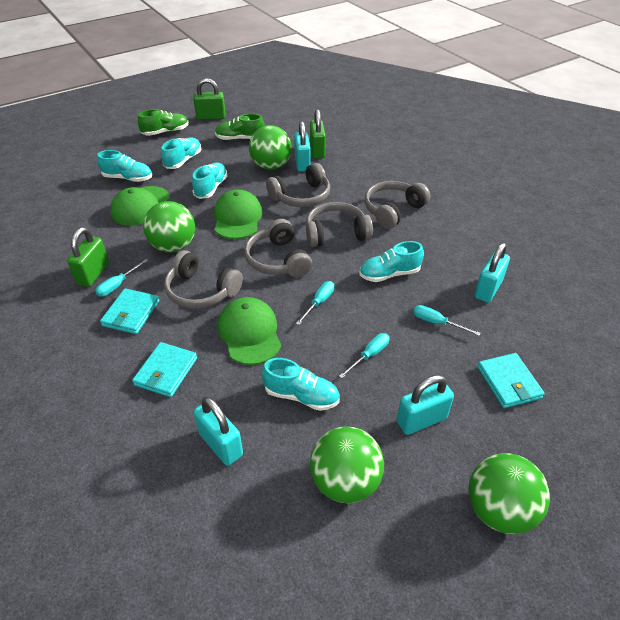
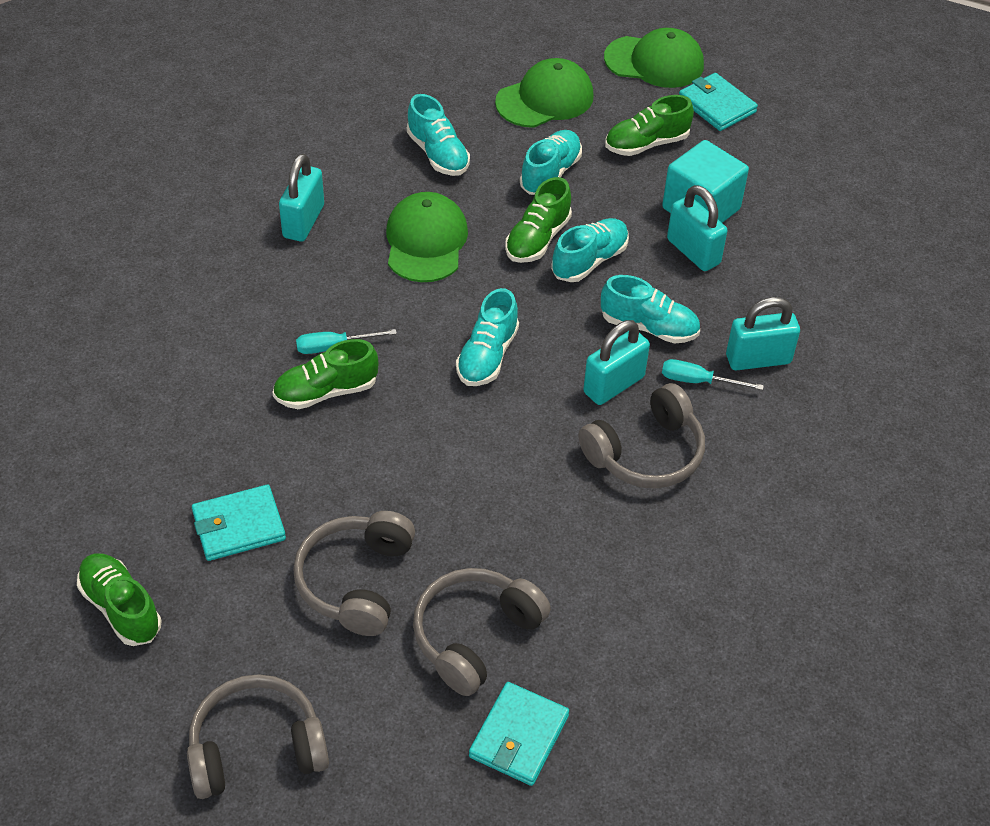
green ball: 4 -> 0
green padlock: 3 -> 0
green shoe: 2 -> 4
grey headphones: 5 -> 4
turquoise cube: 0 -> 1
turquoise screwdriver: 4 -> 2

